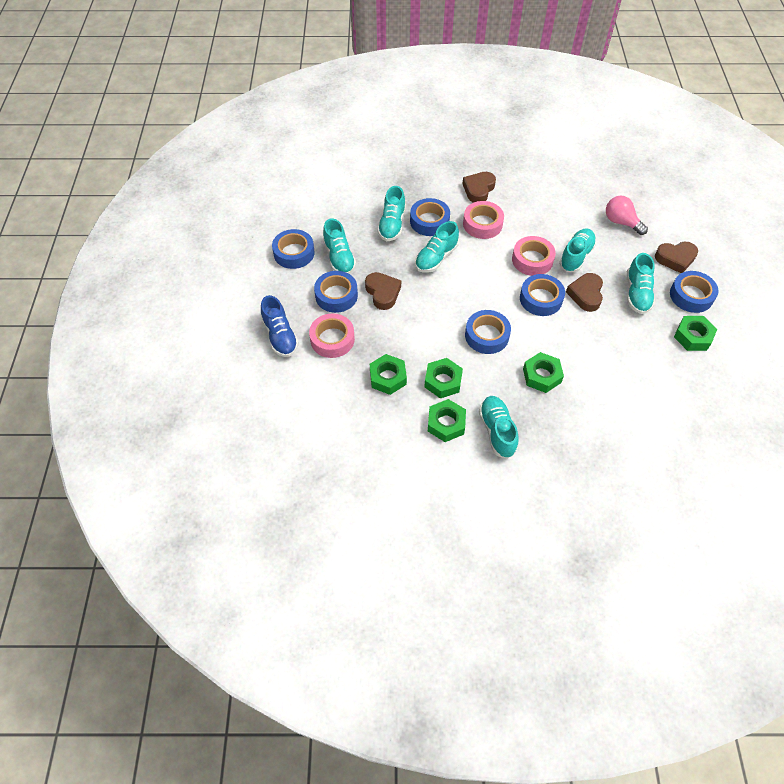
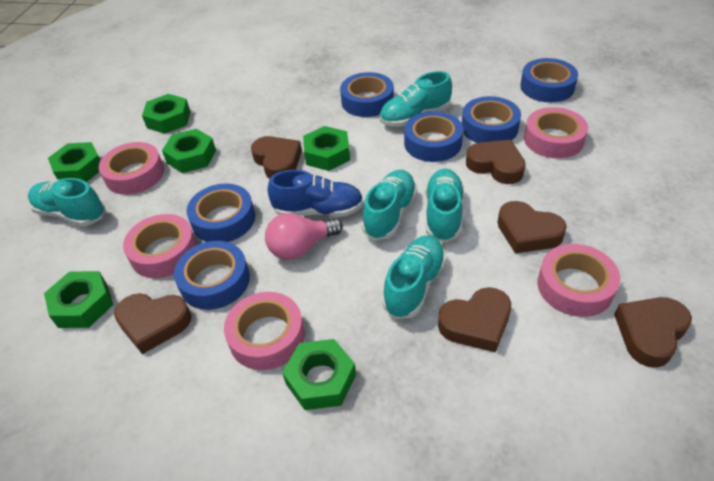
brown heart: 4 -> 6
green nut: 5 -> 6
pink tape: 3 -> 5
turquoise shoe: 6 -> 5

